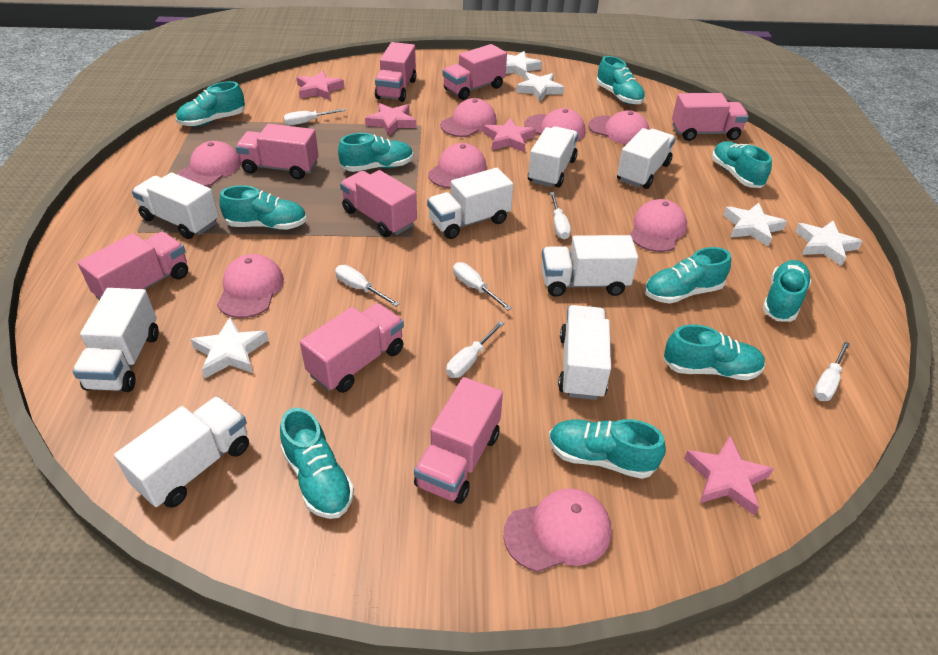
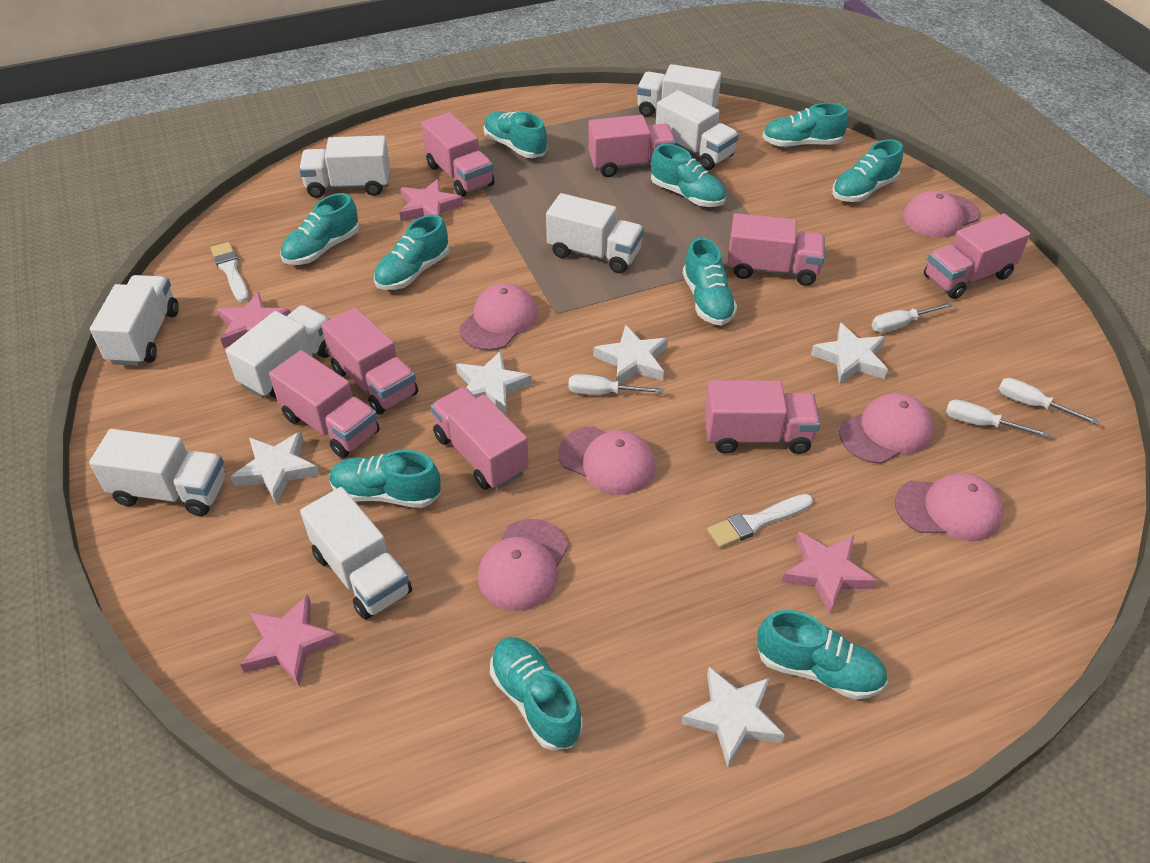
pink cap: 8 -> 6
white brush: 0 -> 2
white screwdriver: 6 -> 4

